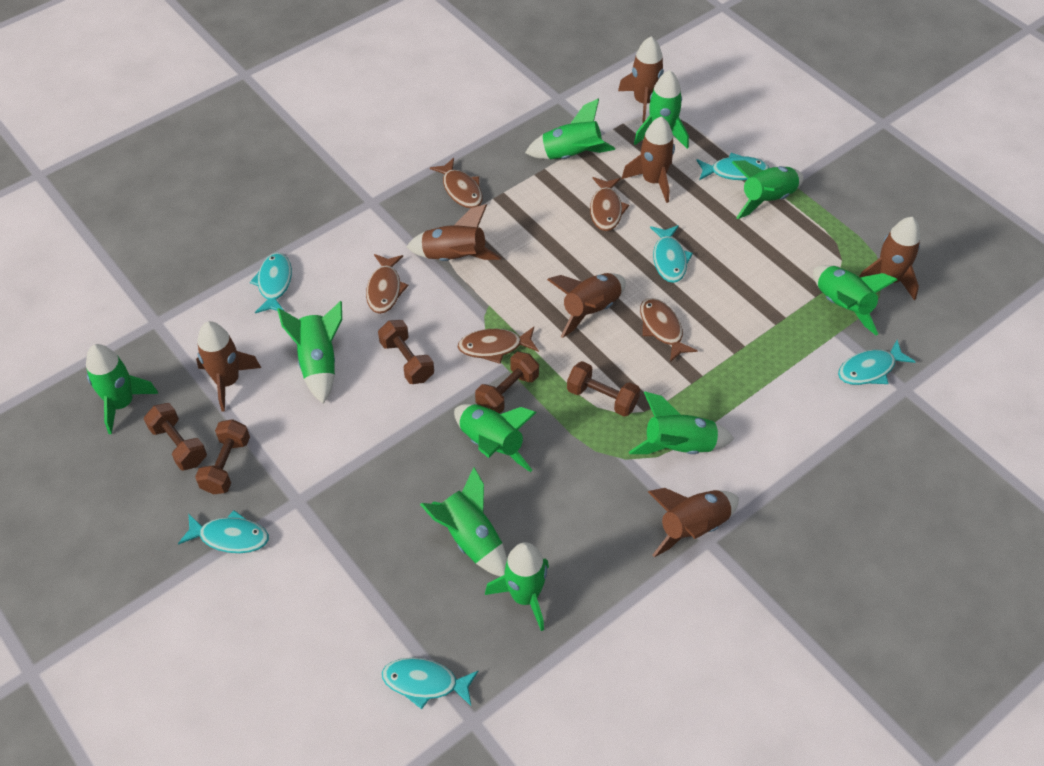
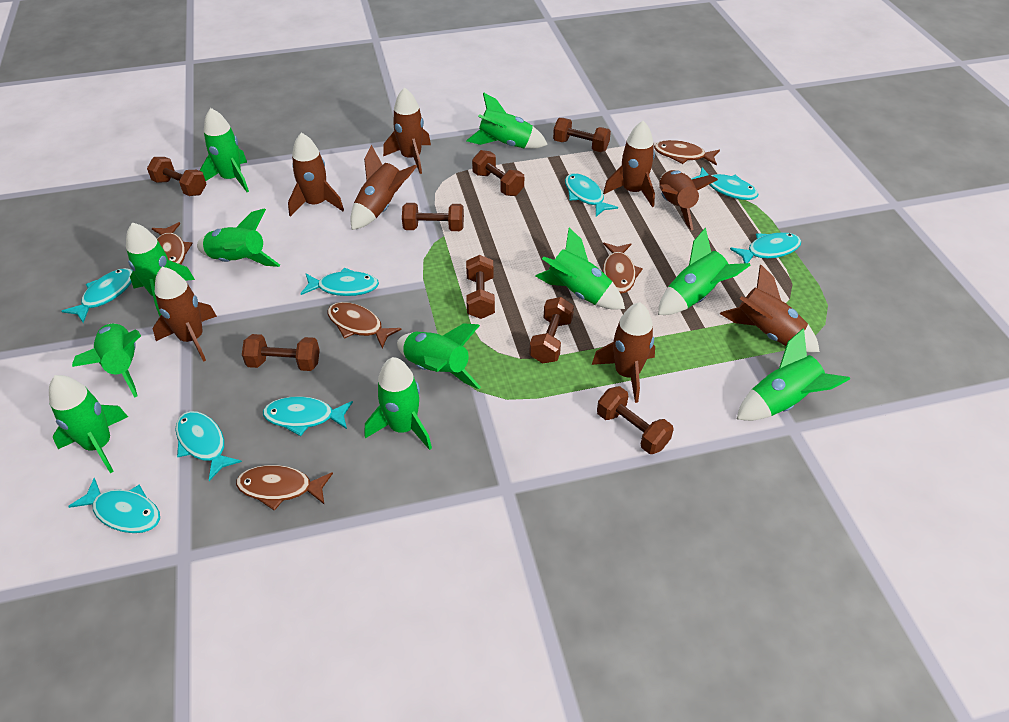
brown dumbbell: 5 -> 8
brown rocket: 7 -> 8
green rocket: 10 -> 11
turquoise fish: 6 -> 8

